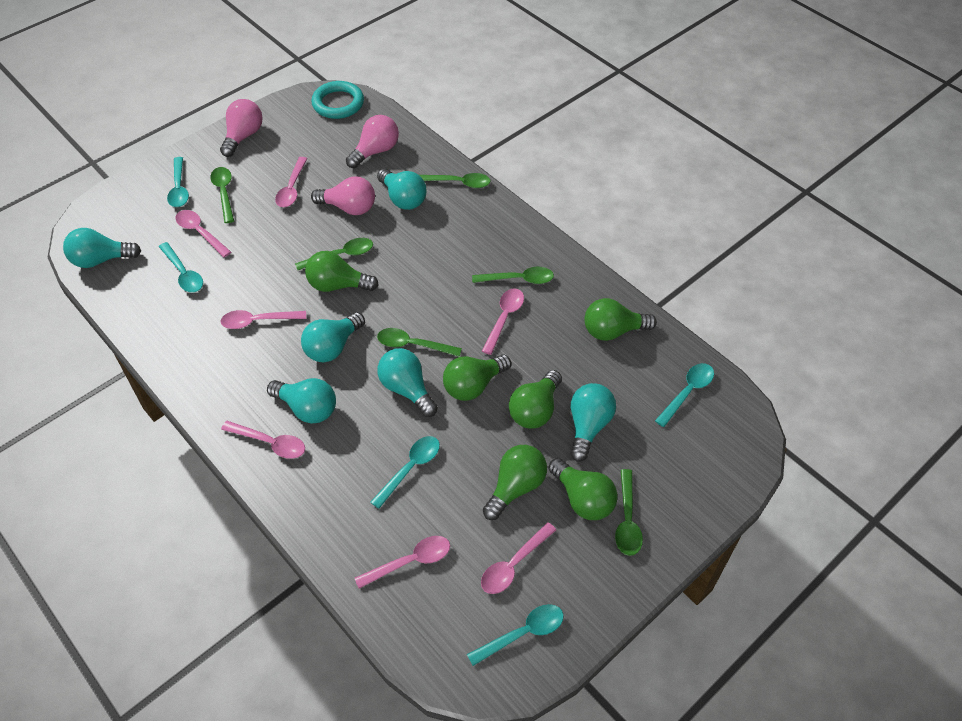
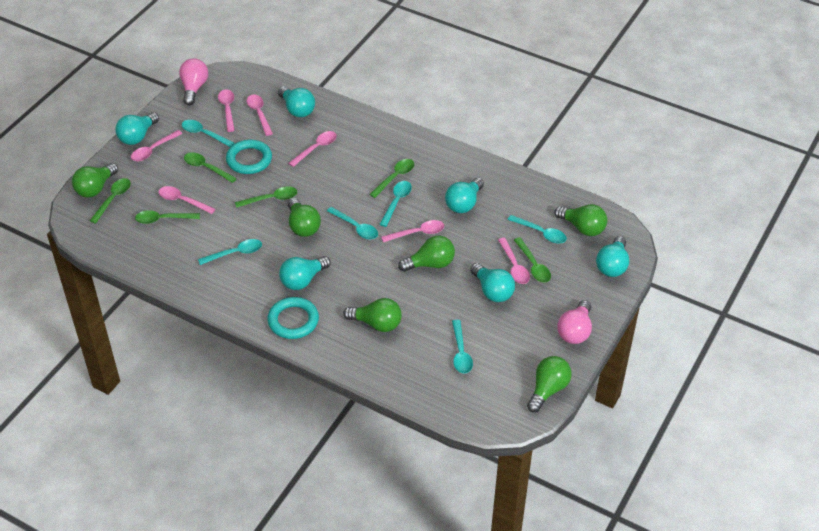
pink light bulb: 3 -> 2
turquoise ring: 1 -> 2
turquoise spoon: 5 -> 6

